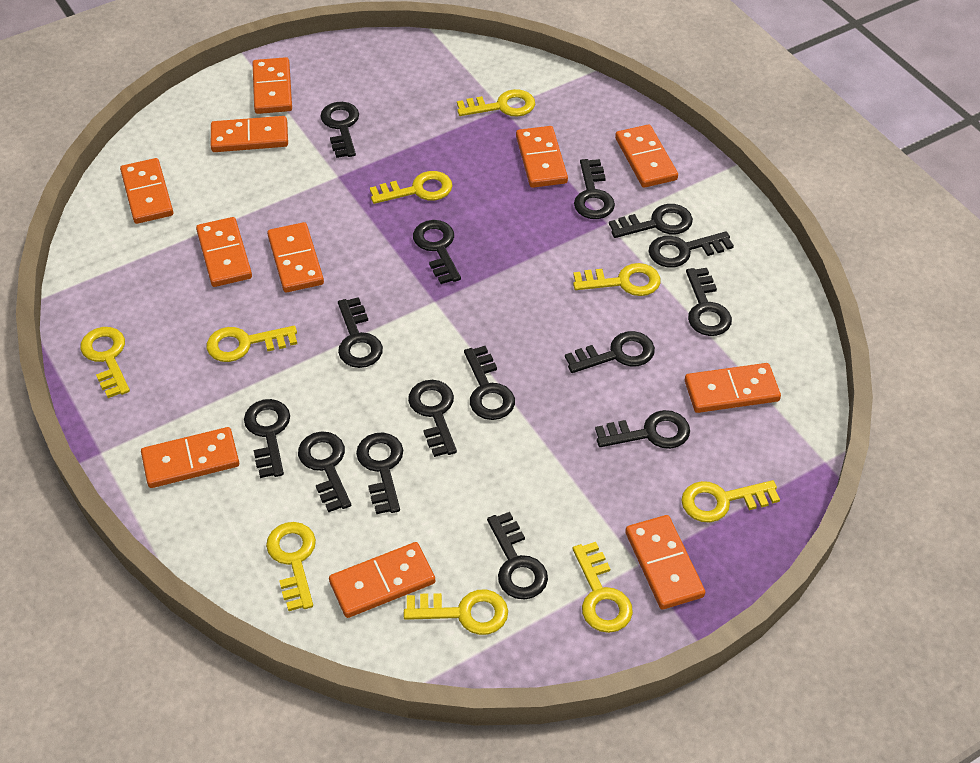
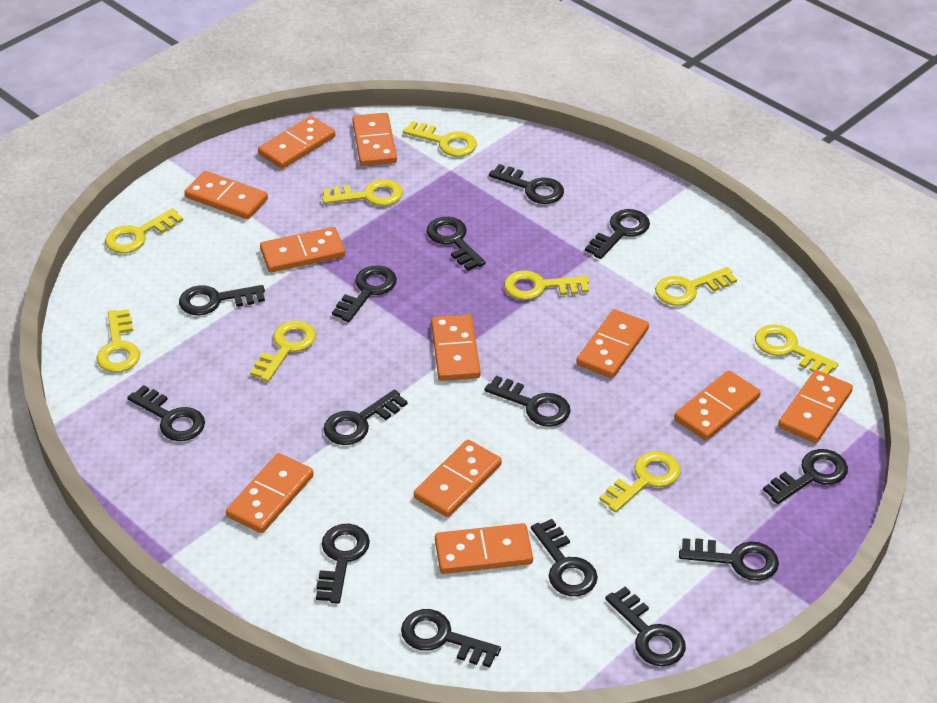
black key: 15 -> 14

